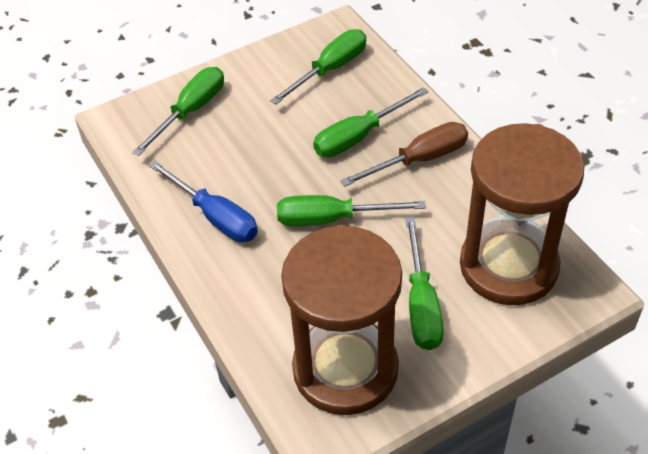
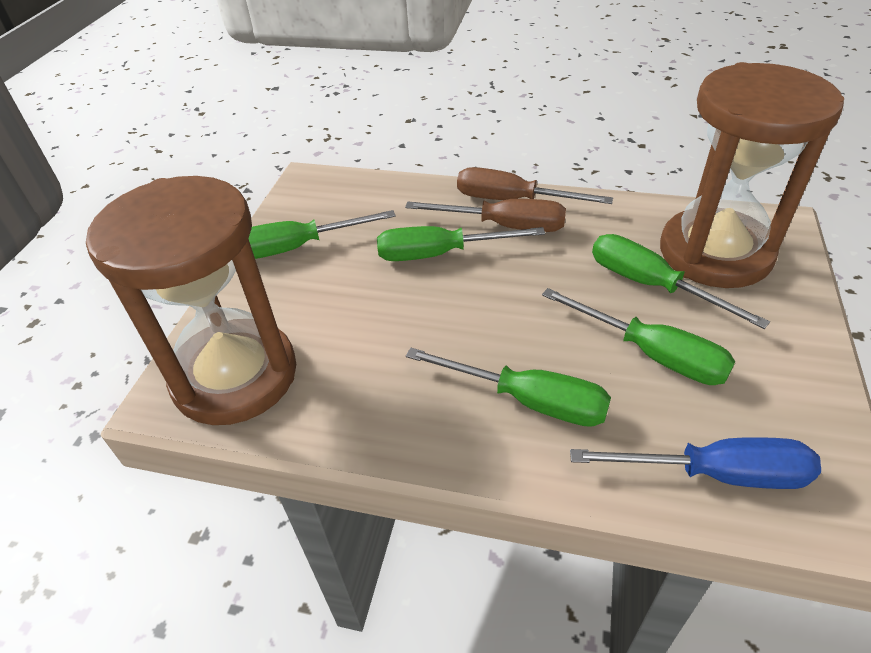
brown screwdriver: 1 -> 2

